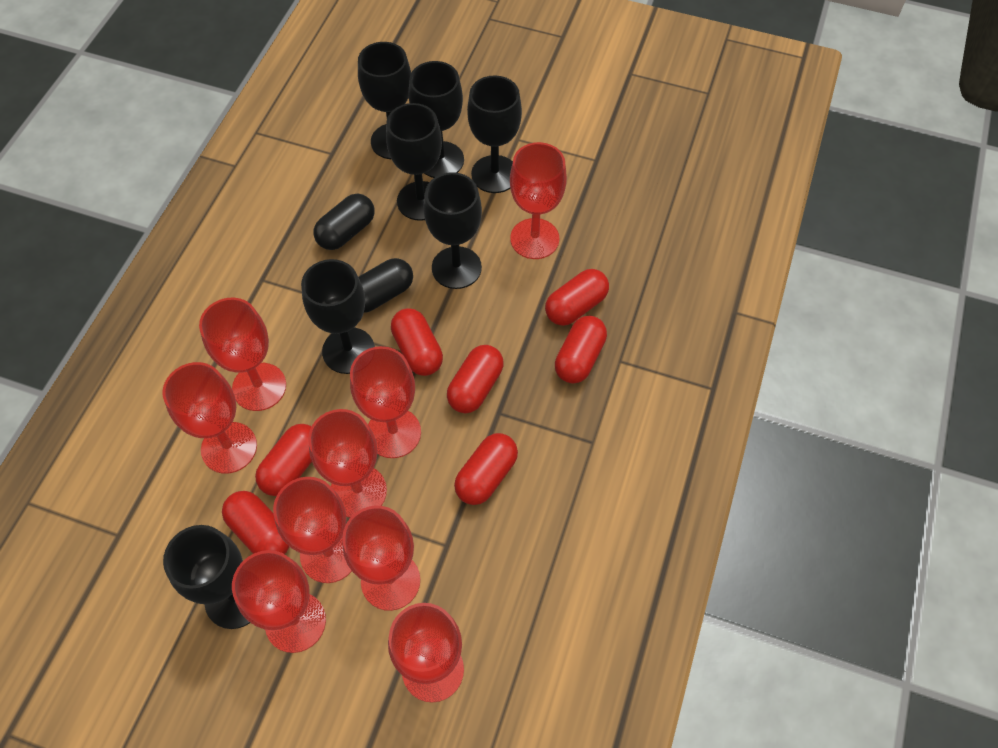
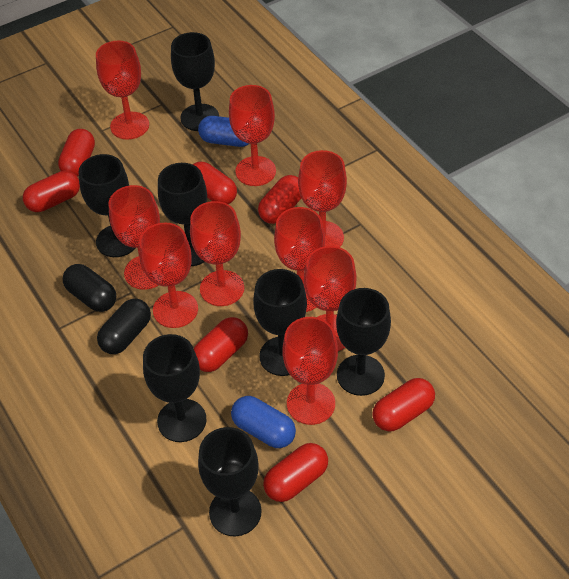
blue capsule: 0 -> 2

